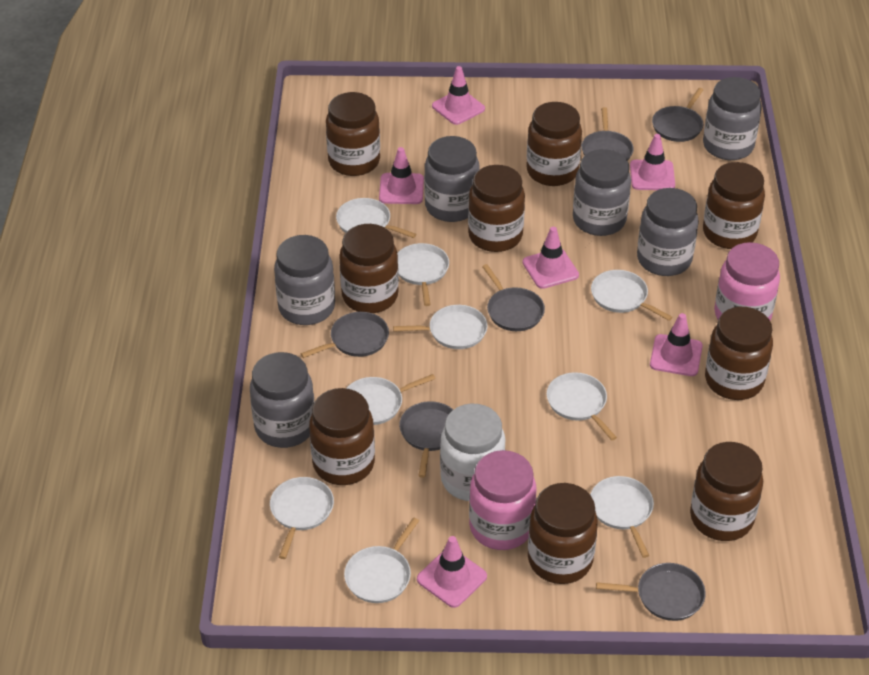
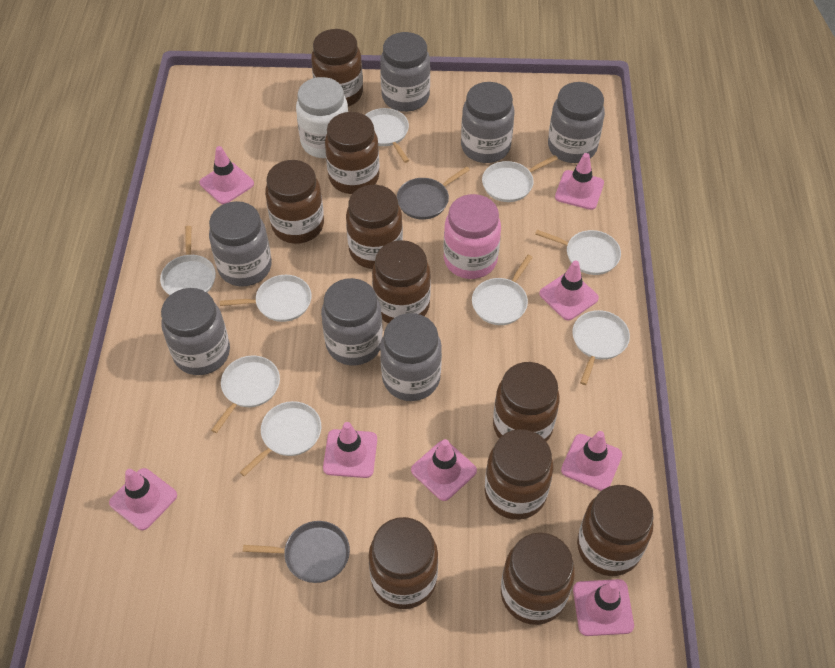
brown jar: 9 -> 10
grey jar: 6 -> 7
grey pan: 6 -> 2
pink jar: 2 -> 1
pink traffic cone: 6 -> 8

